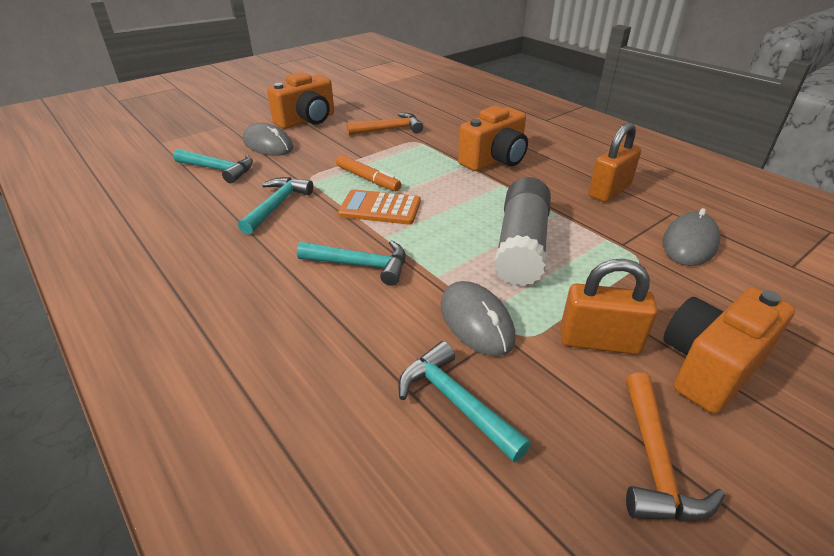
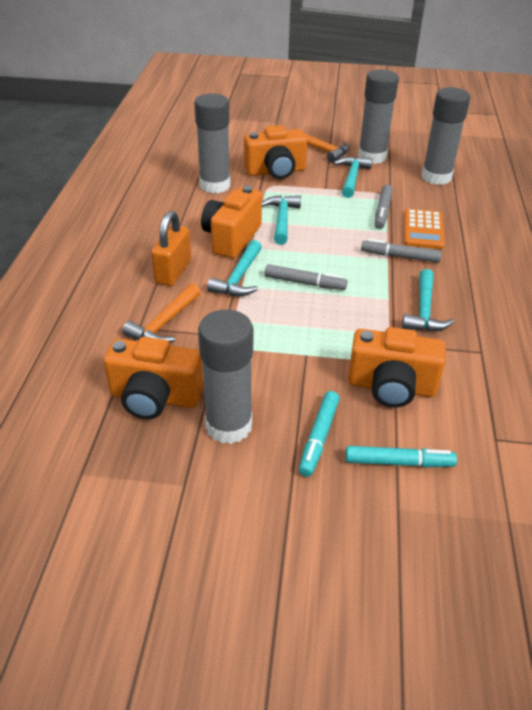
grey glue stick: 1 -> 4
grey marker: 0 -> 3
grey mouse: 3 -> 0
orange camera: 3 -> 4
orange marker: 1 -> 0
orange padlock: 2 -> 1
turquoise marker: 0 -> 2

